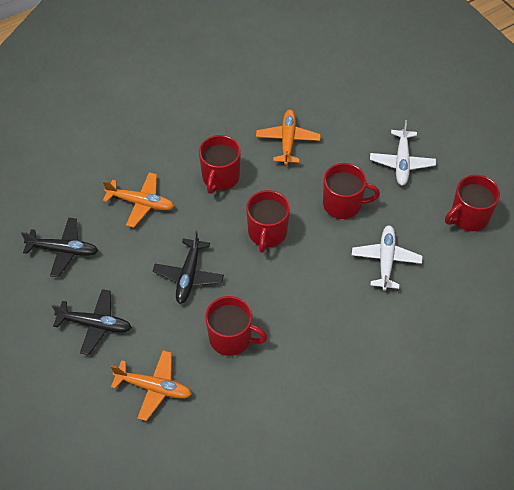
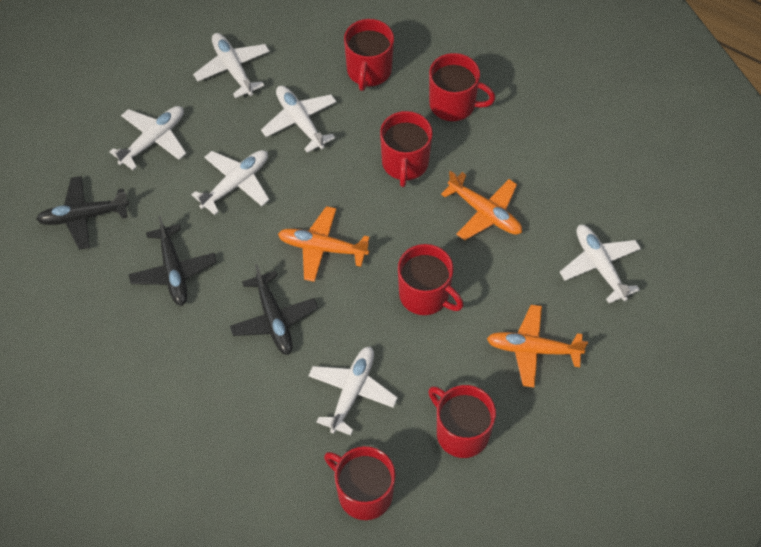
red mug: 5 -> 6
white plane: 2 -> 6

